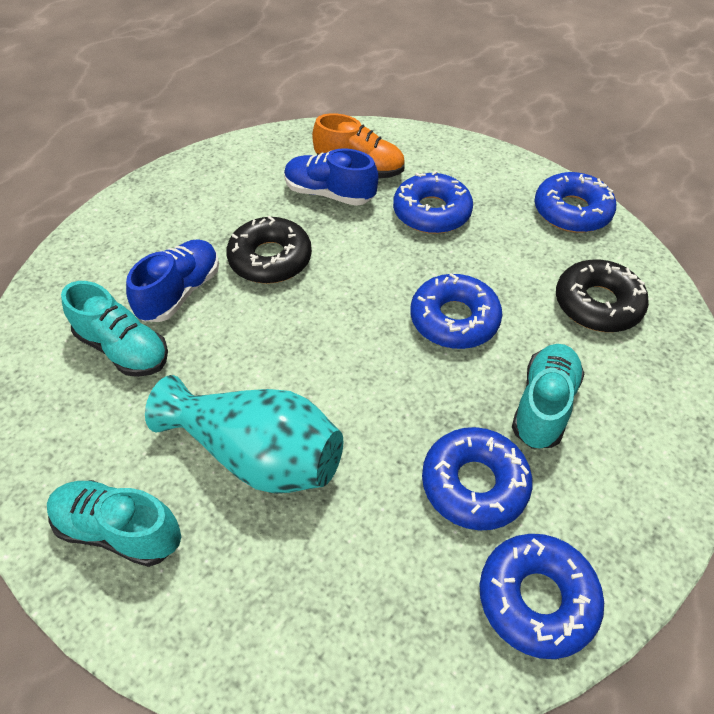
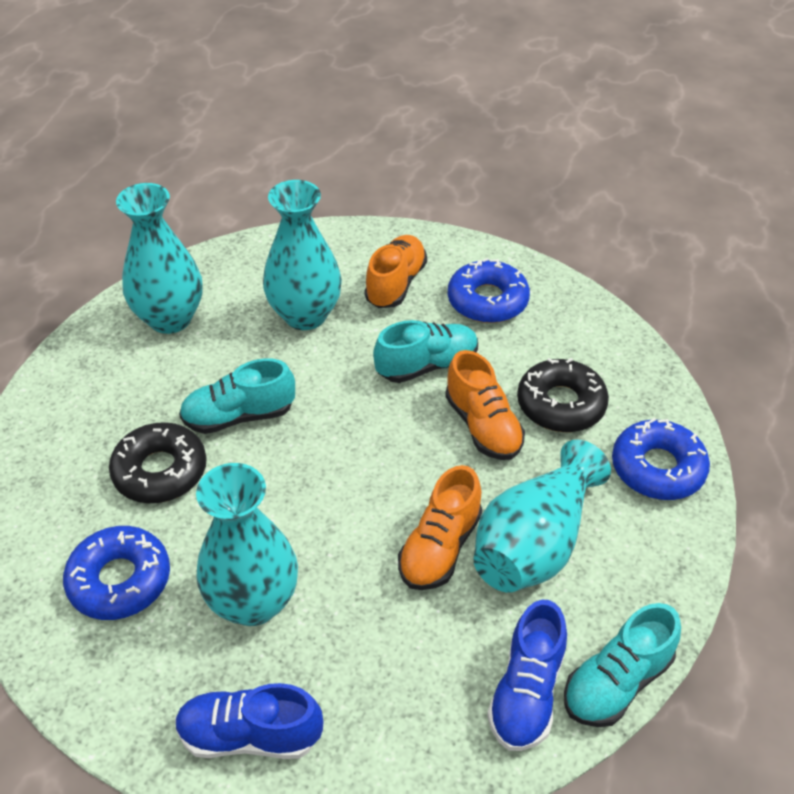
blue donut: 5 -> 3
orange shoe: 1 -> 3
turquoise vase: 1 -> 4

